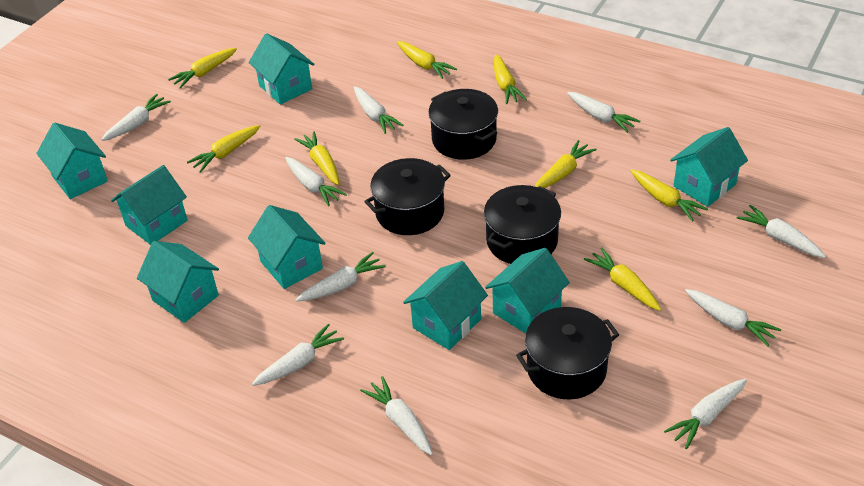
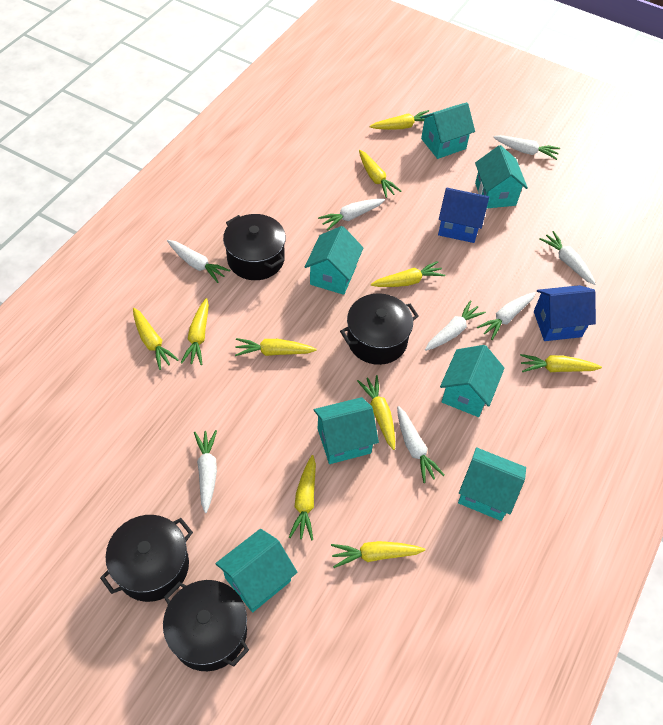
blue house: 0 -> 2
turquoise house: 8 -> 7
white carrot: 10 -> 8
yellow carrot: 8 -> 10

